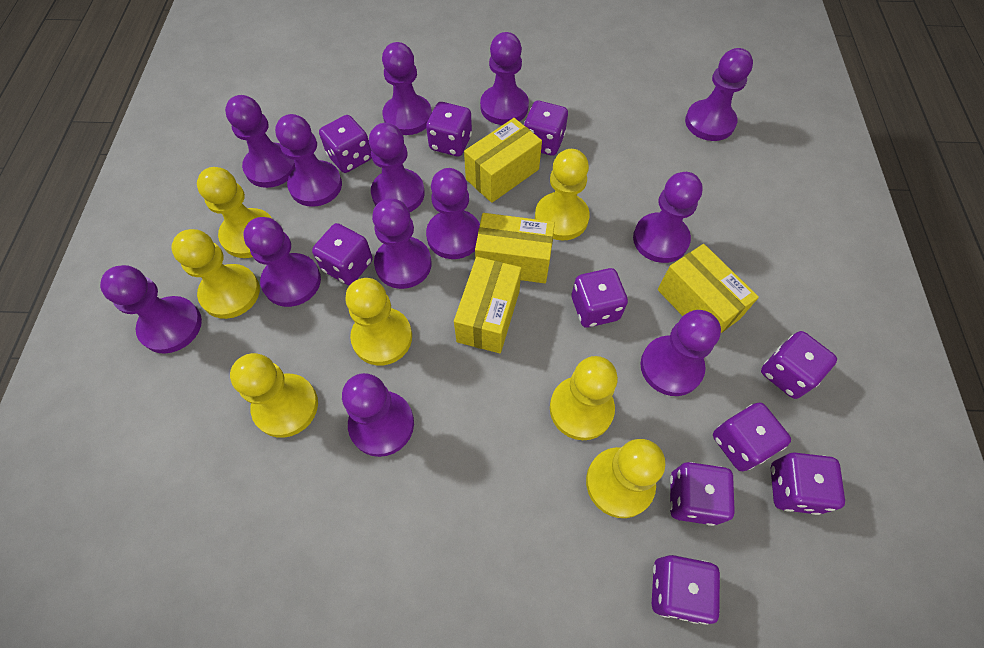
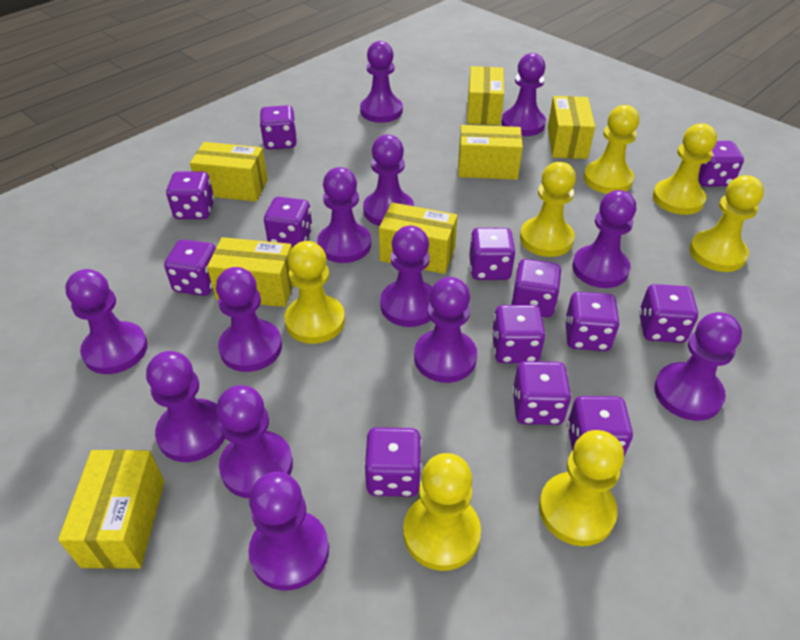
purple dice: 10 -> 13
yellow box: 4 -> 7

